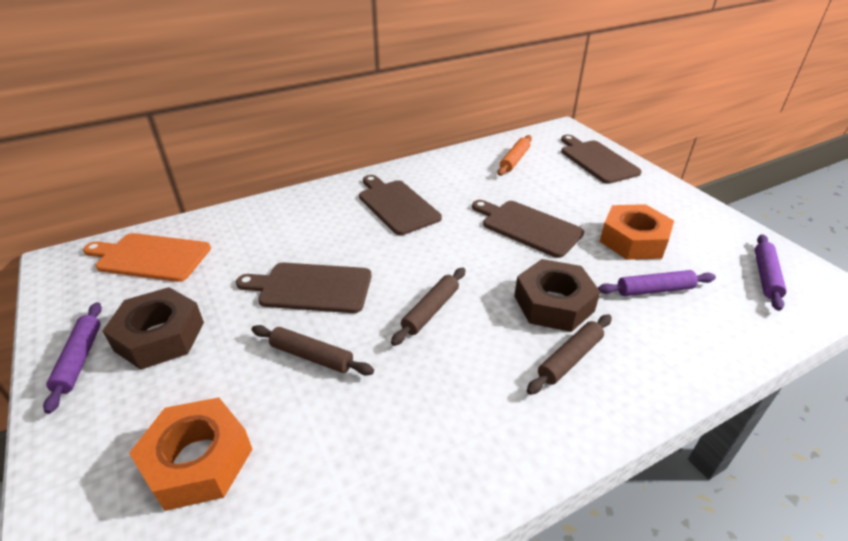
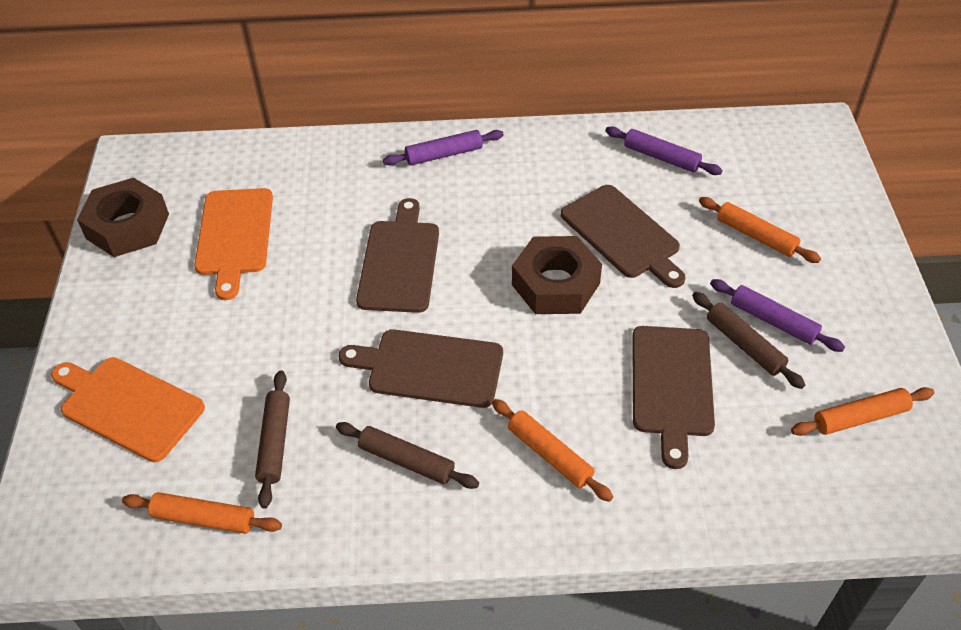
orange cutting board: 1 -> 2
orange nut: 2 -> 0
orange rolling pin: 1 -> 4

